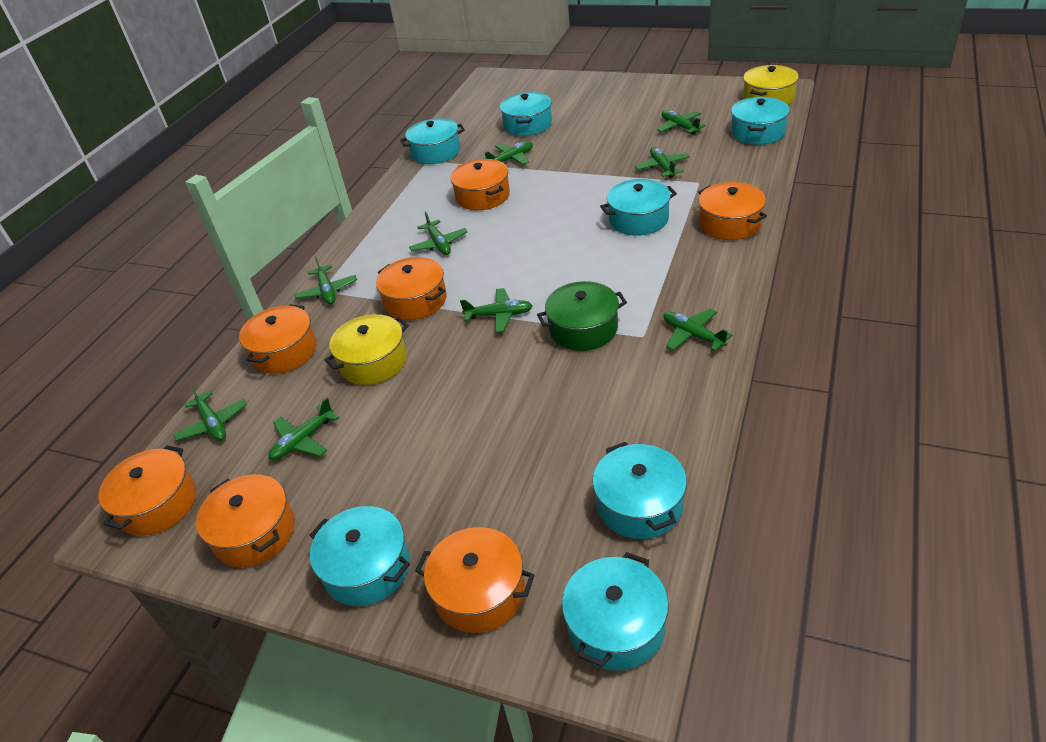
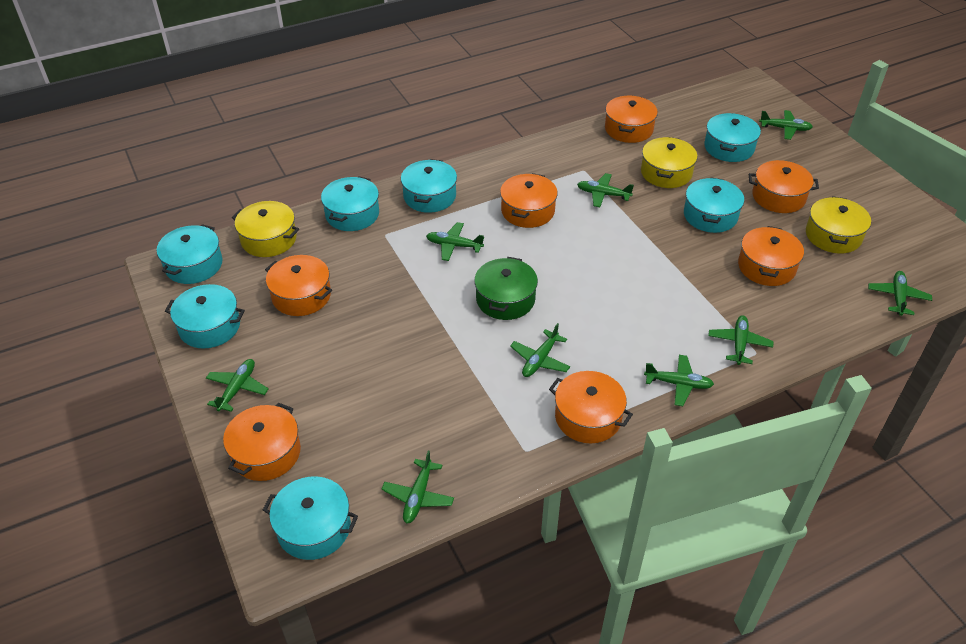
yellow pot: 2 -> 3

